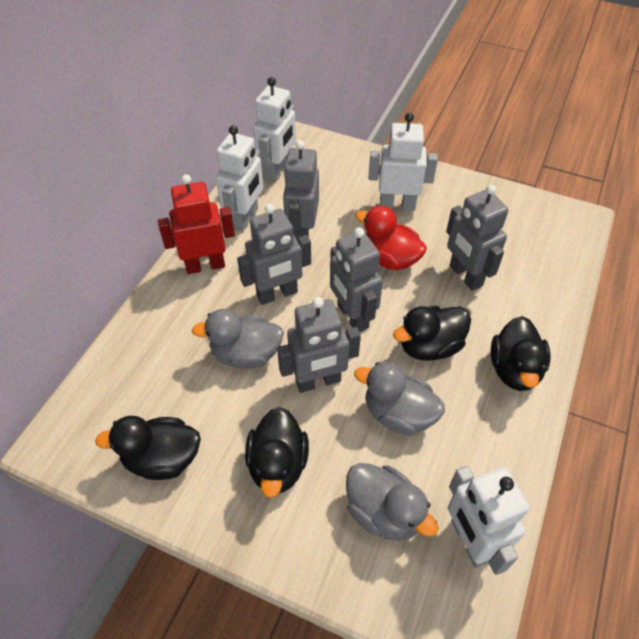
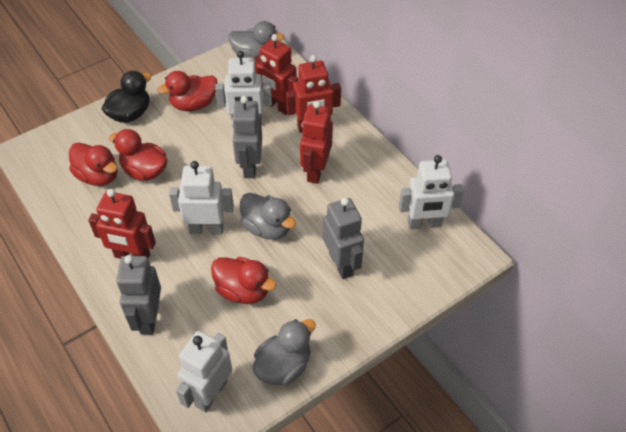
black duck: 4 -> 1
grey robot: 5 -> 3
red duck: 1 -> 4
red robot: 1 -> 4

